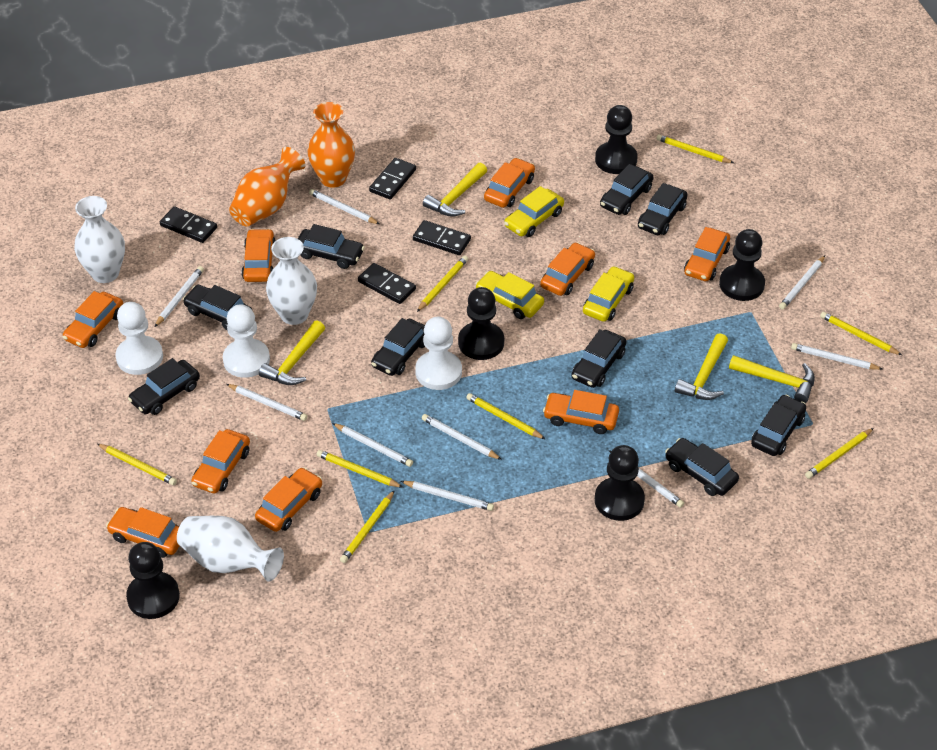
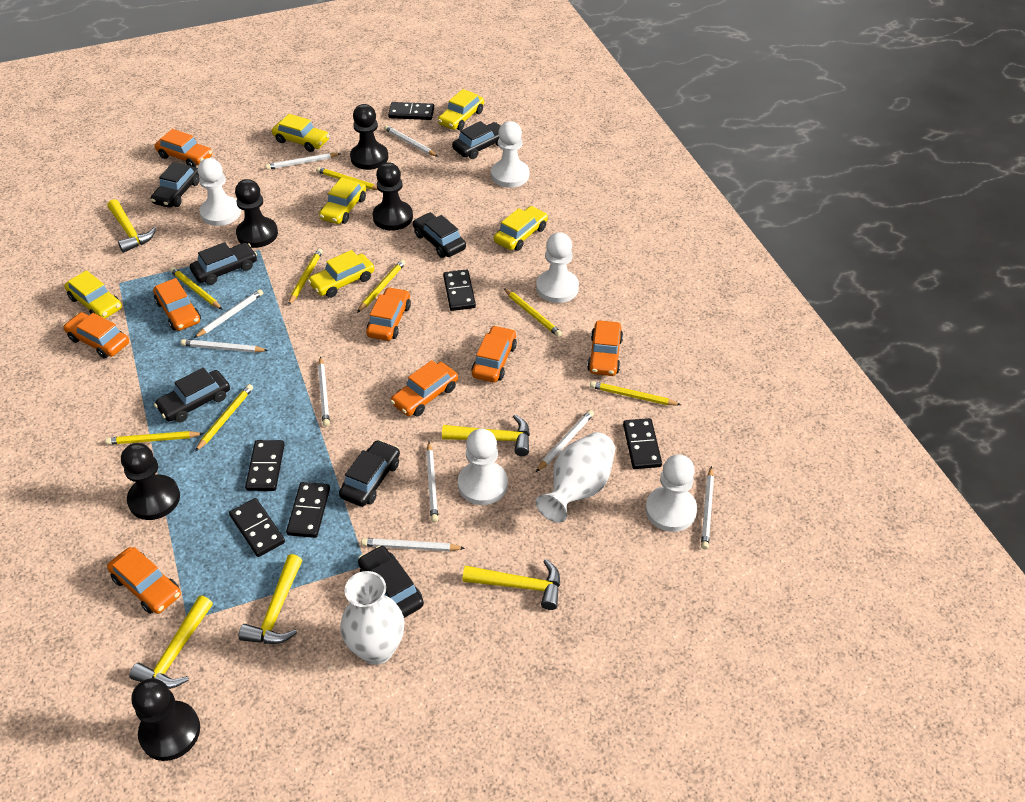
black car: 9 -> 7
black domino: 4 -> 6
orange car: 9 -> 8
orange vase: 2 -> 0
white pawn: 3 -> 5
white vase: 3 -> 2
yellow car: 3 -> 6
yellow hammer: 4 -> 5

